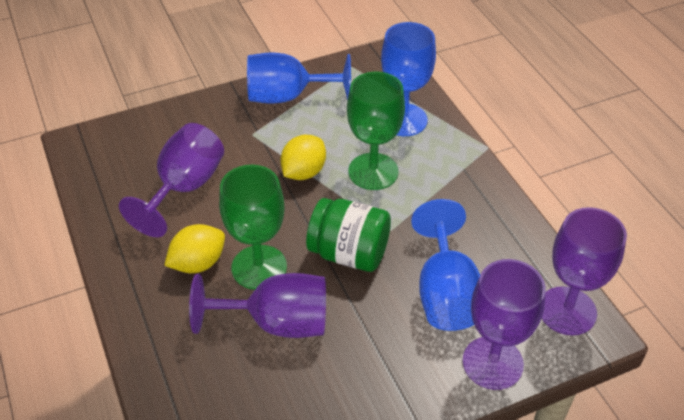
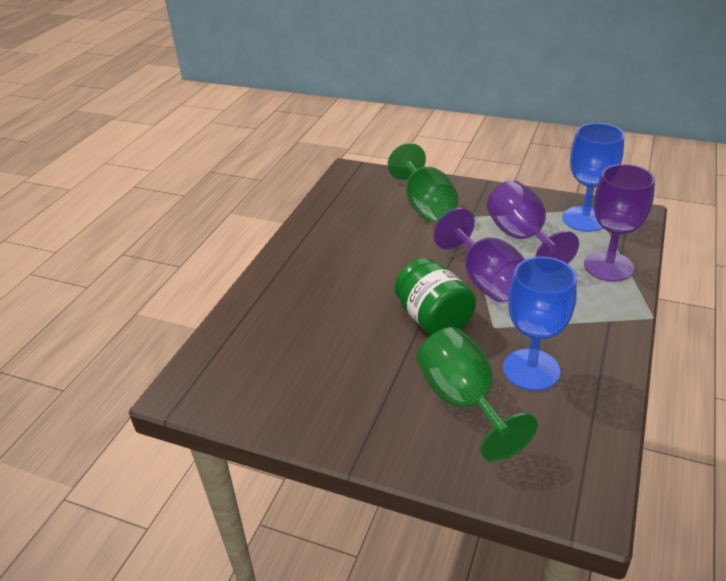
blue goblet: 3 -> 2
purple goblet: 4 -> 3
yellow lemon: 2 -> 0

